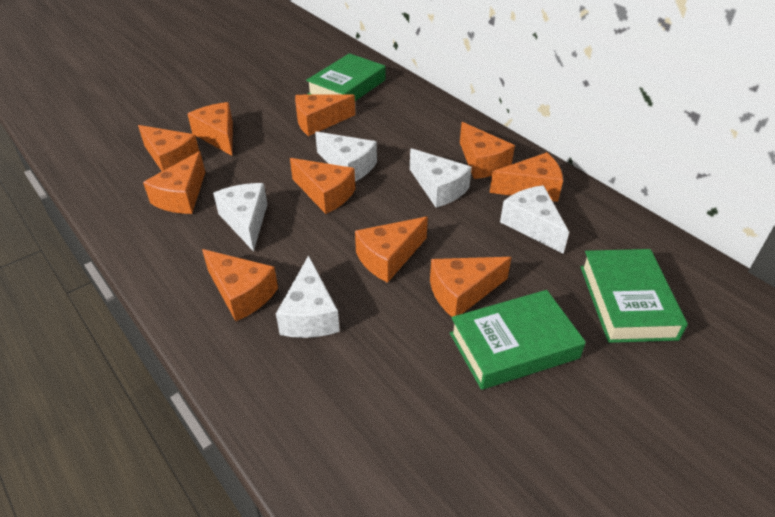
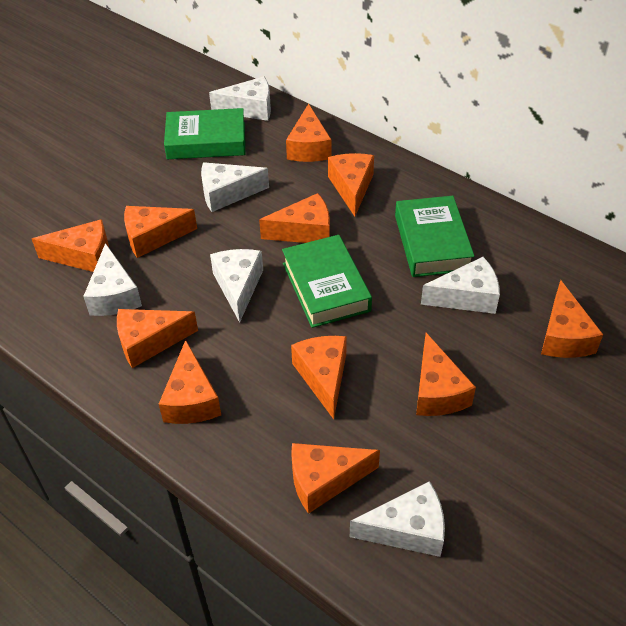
orange cheese: 10 -> 11
white cheese: 5 -> 6

